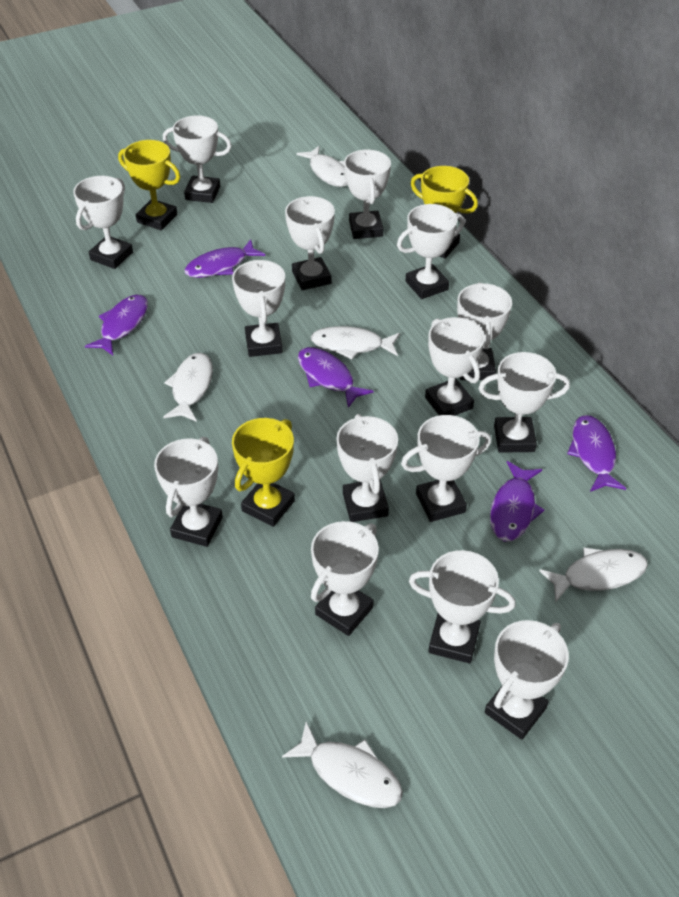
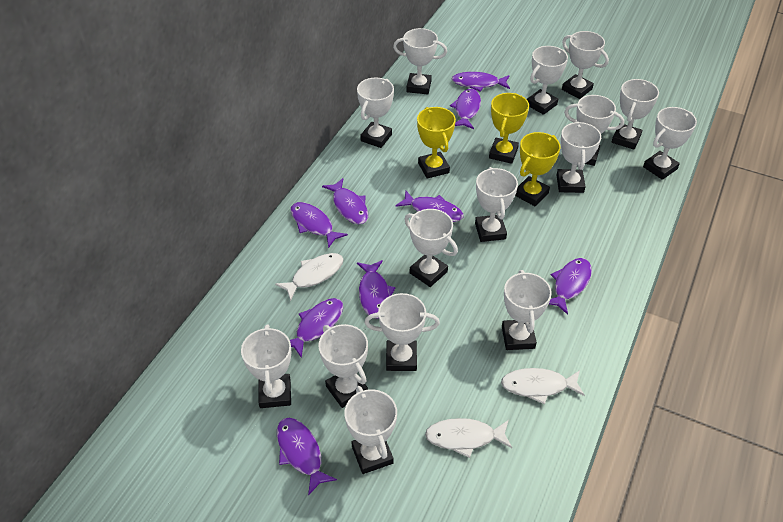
purple fish: 5 -> 9
white fish: 5 -> 3

